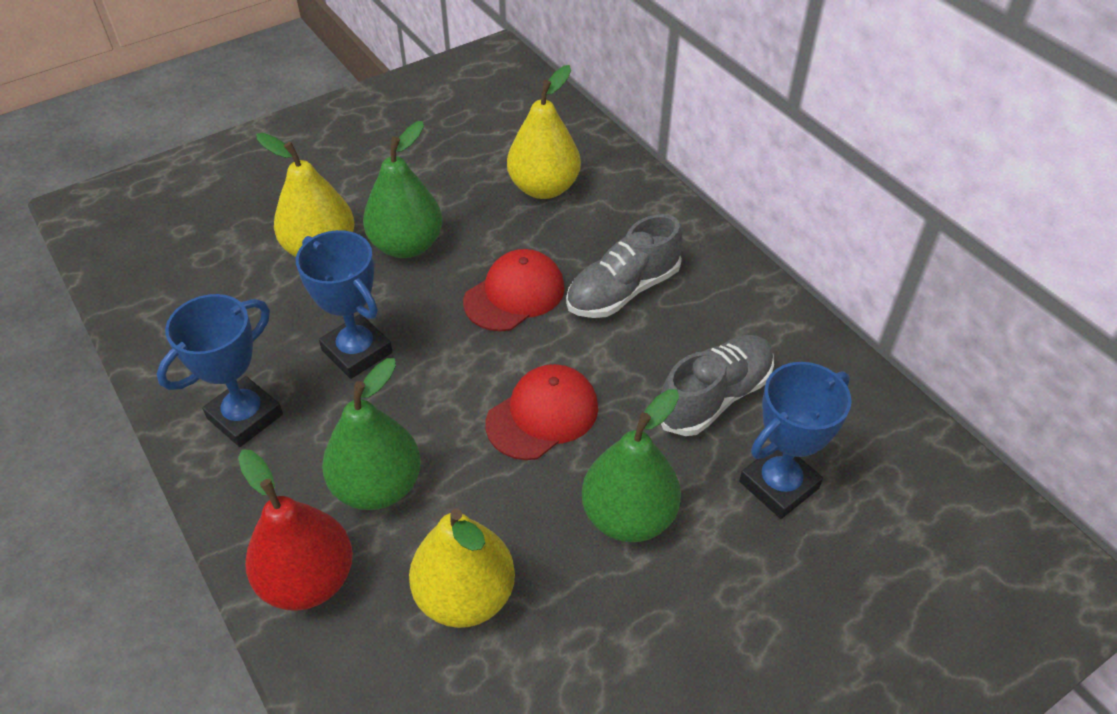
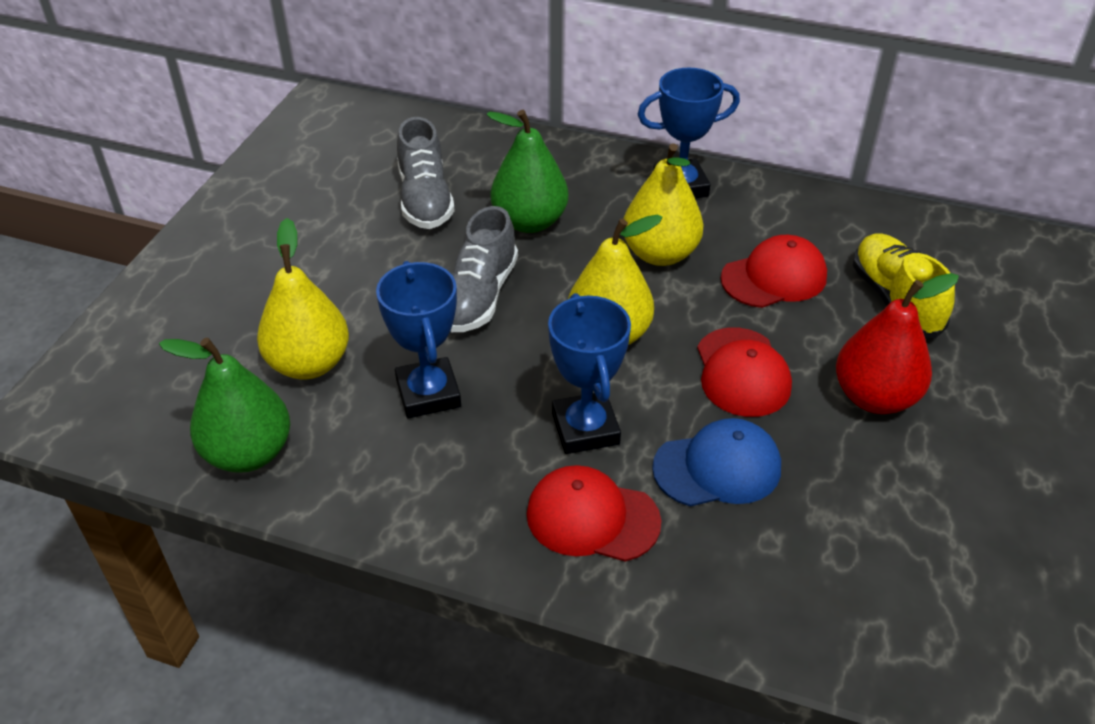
blue cap: 0 -> 1
green pear: 3 -> 2
red cap: 2 -> 3
yellow shoe: 0 -> 1

